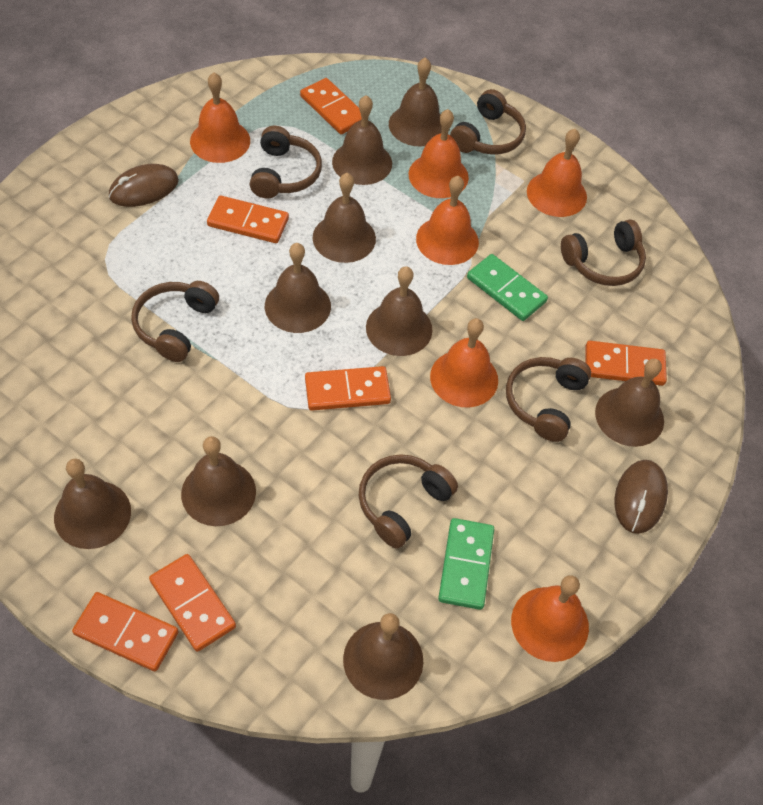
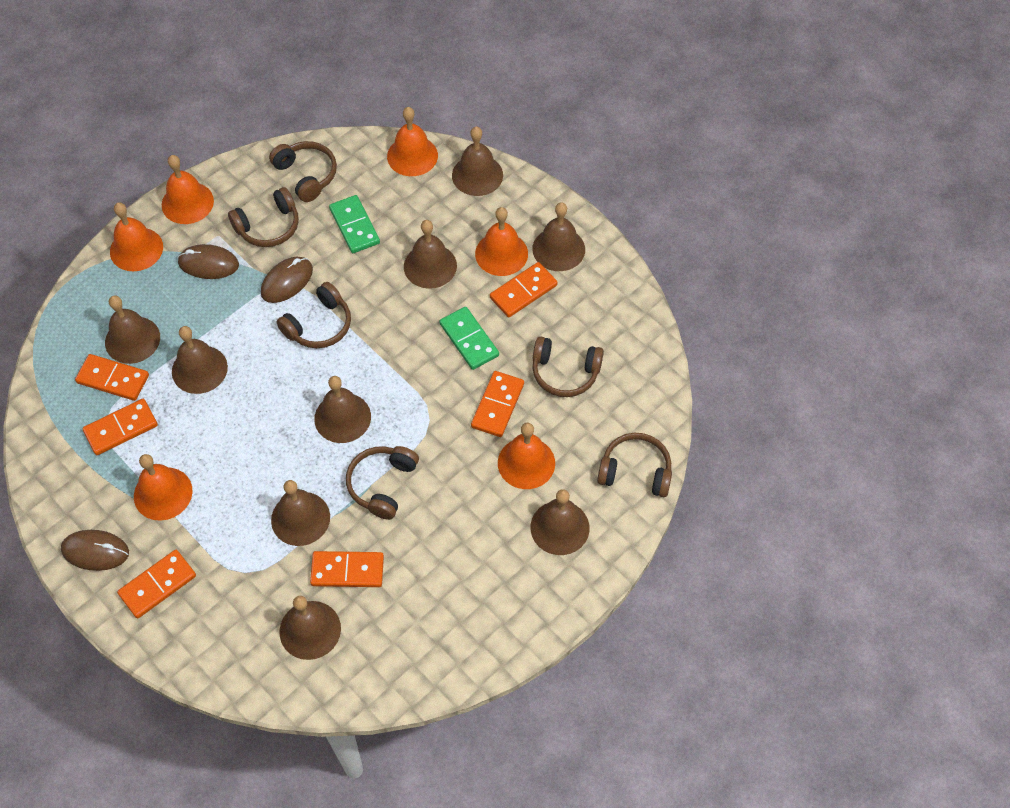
brown mouse: 2 -> 3

